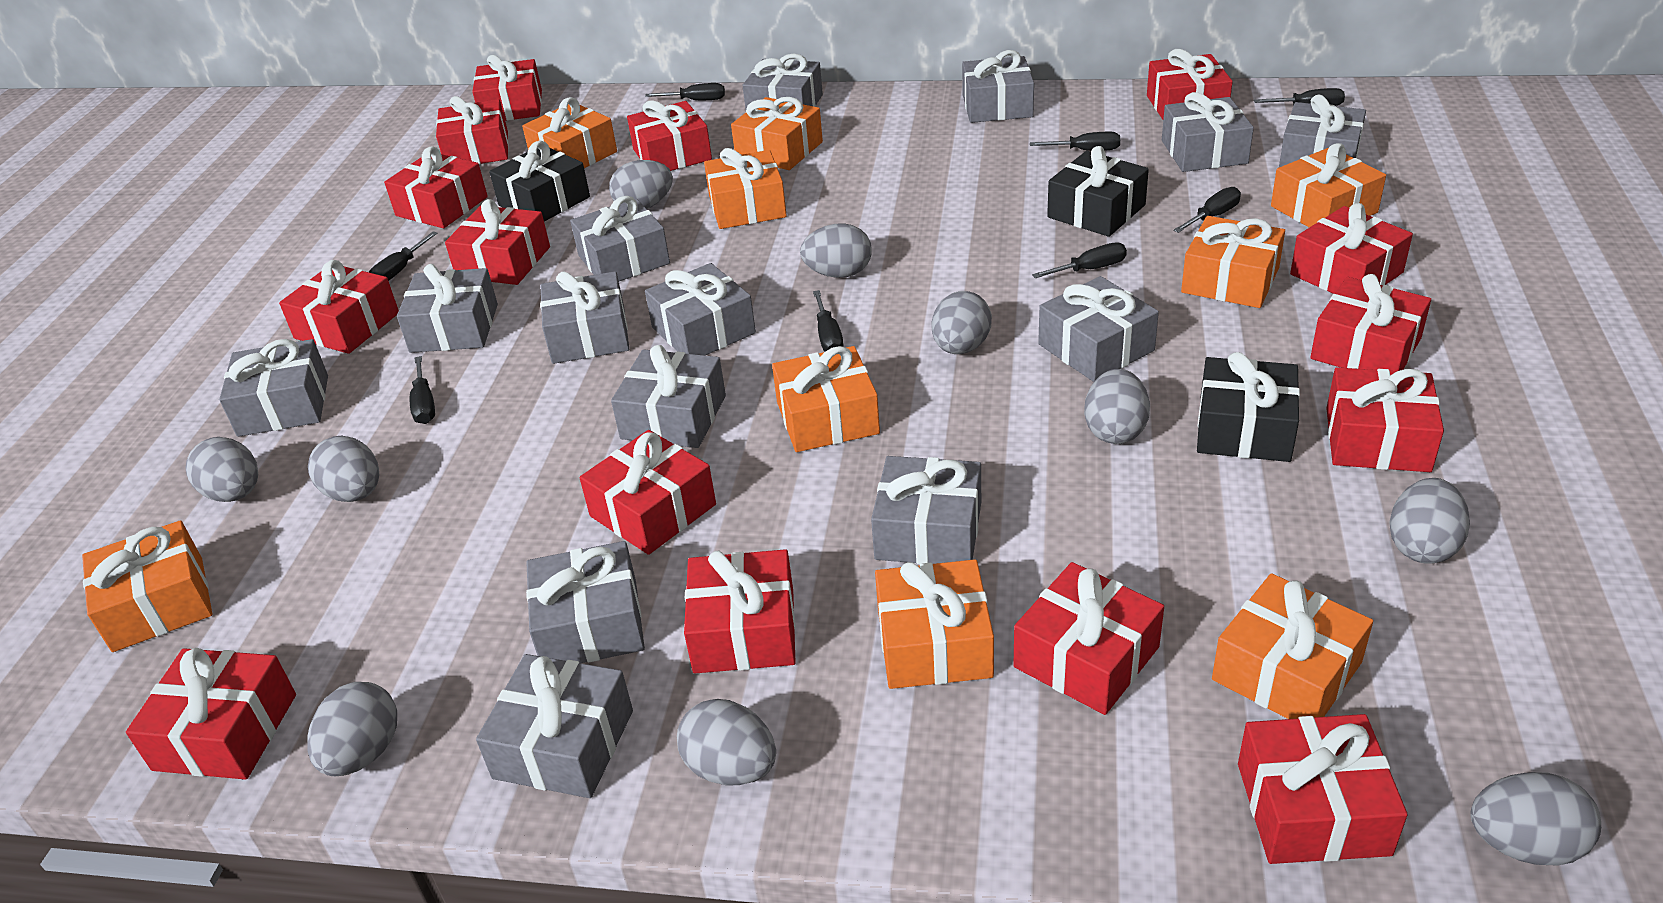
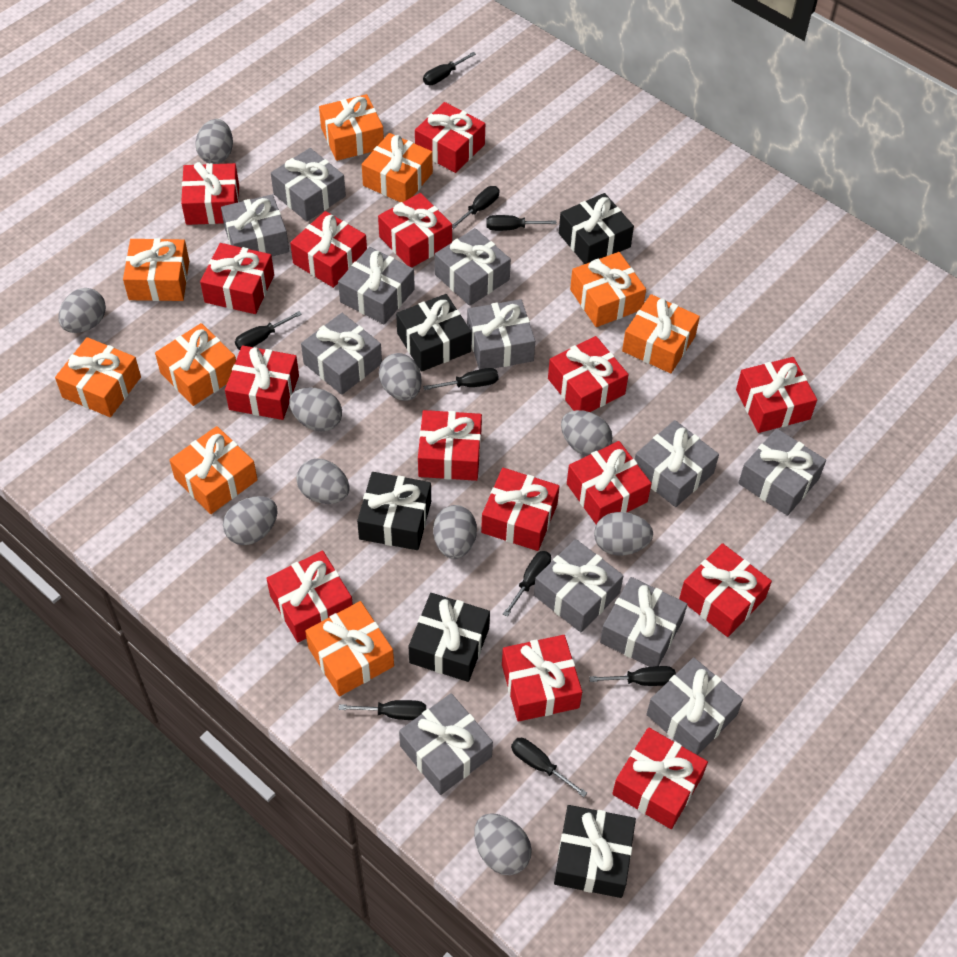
black gift: 3 -> 5
black screwdriver: 8 -> 9
grey gift: 14 -> 12

